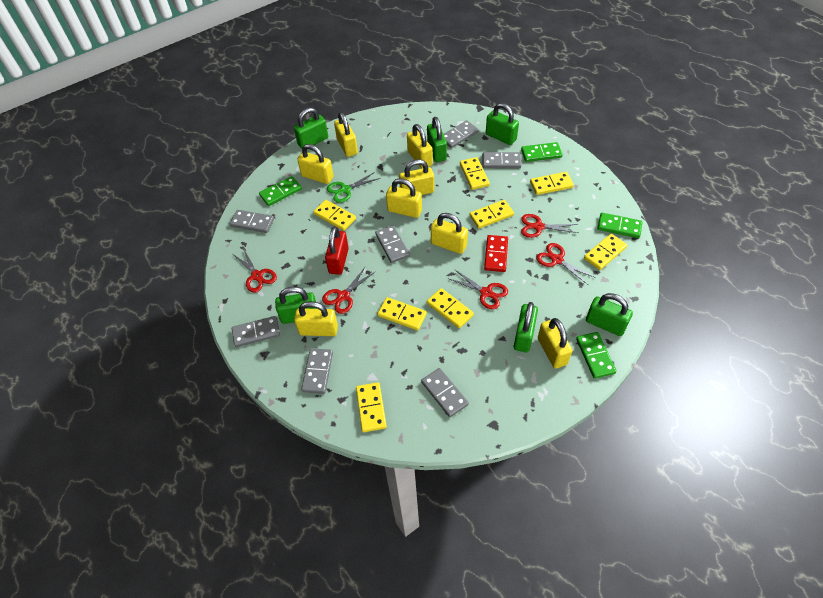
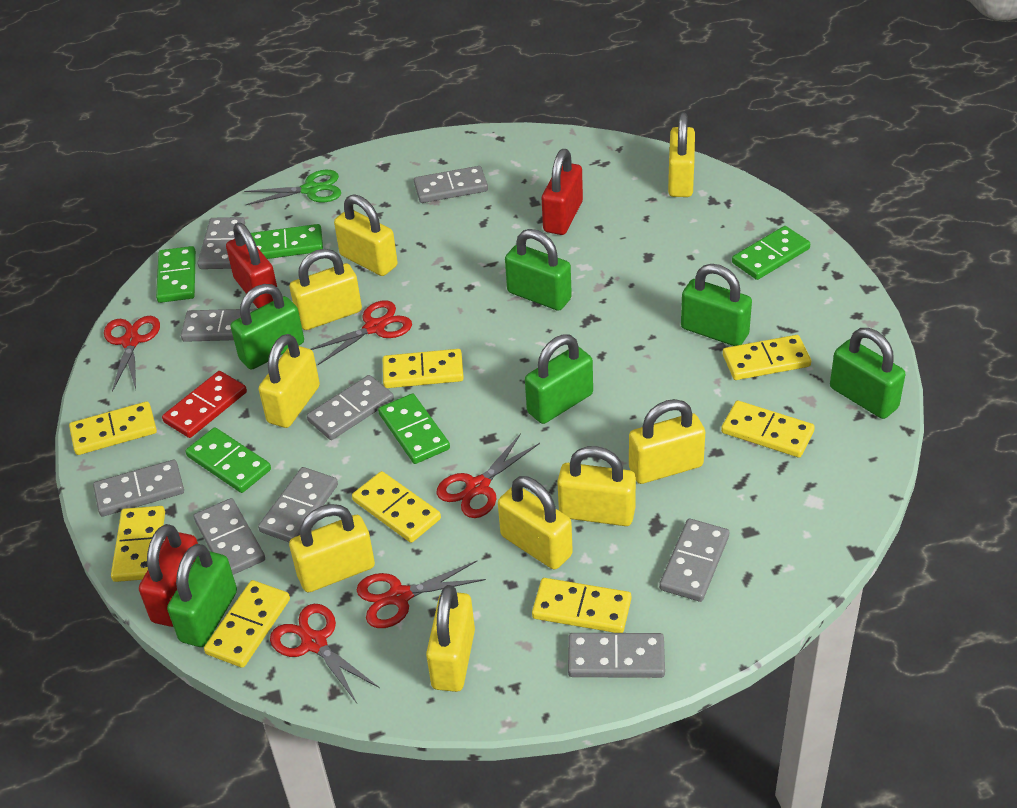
green domino: 4 -> 5
grey domino: 7 -> 9
red padlock: 1 -> 3
yellow padlock: 8 -> 9

